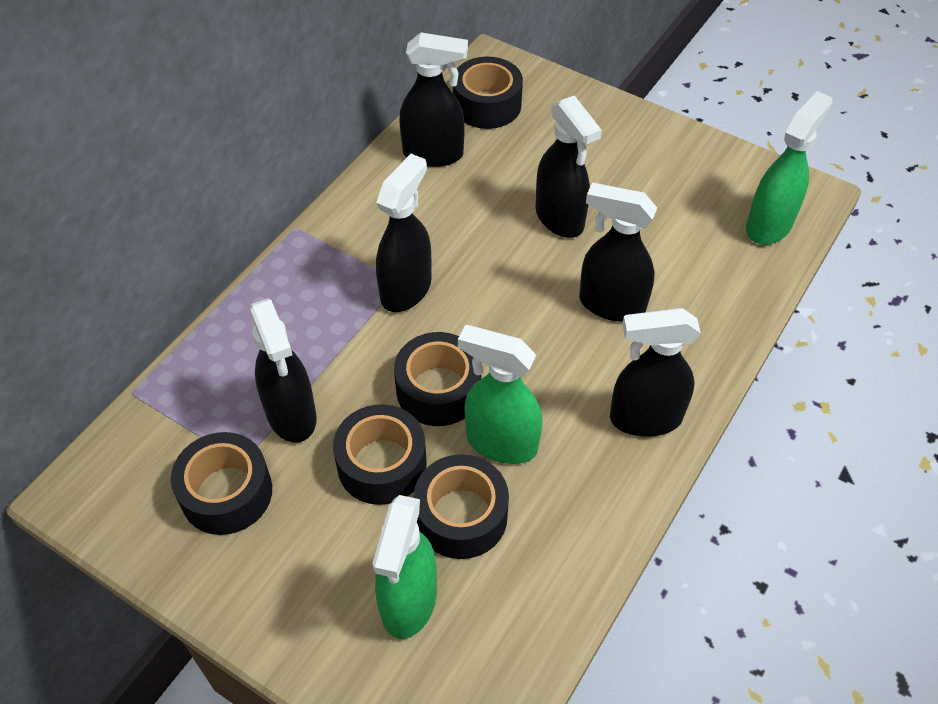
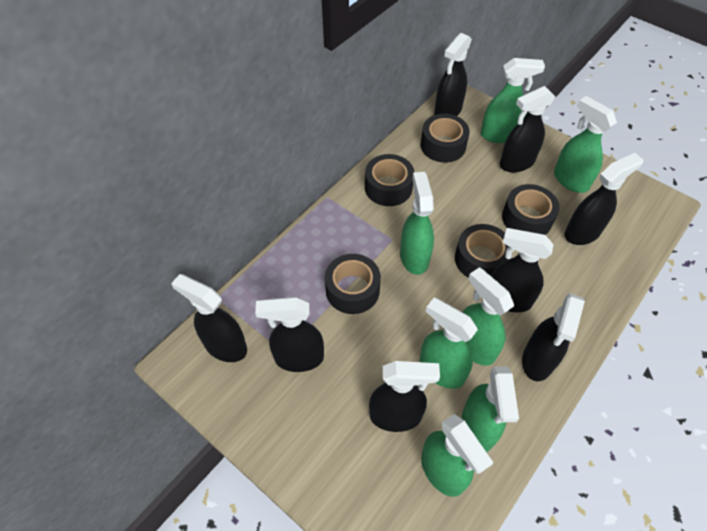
black spray bottle: 6 -> 8
green spray bottle: 3 -> 7

